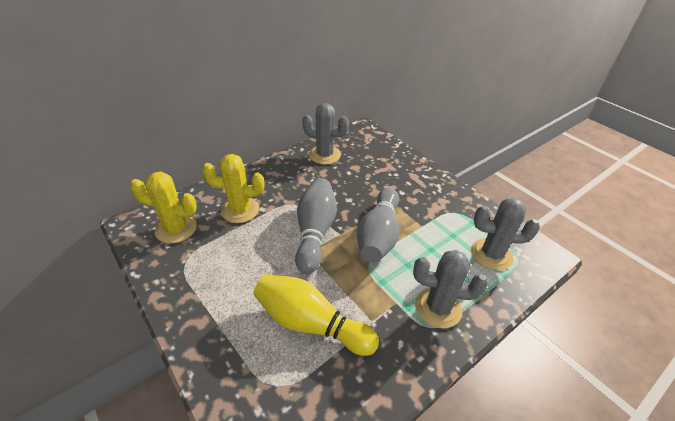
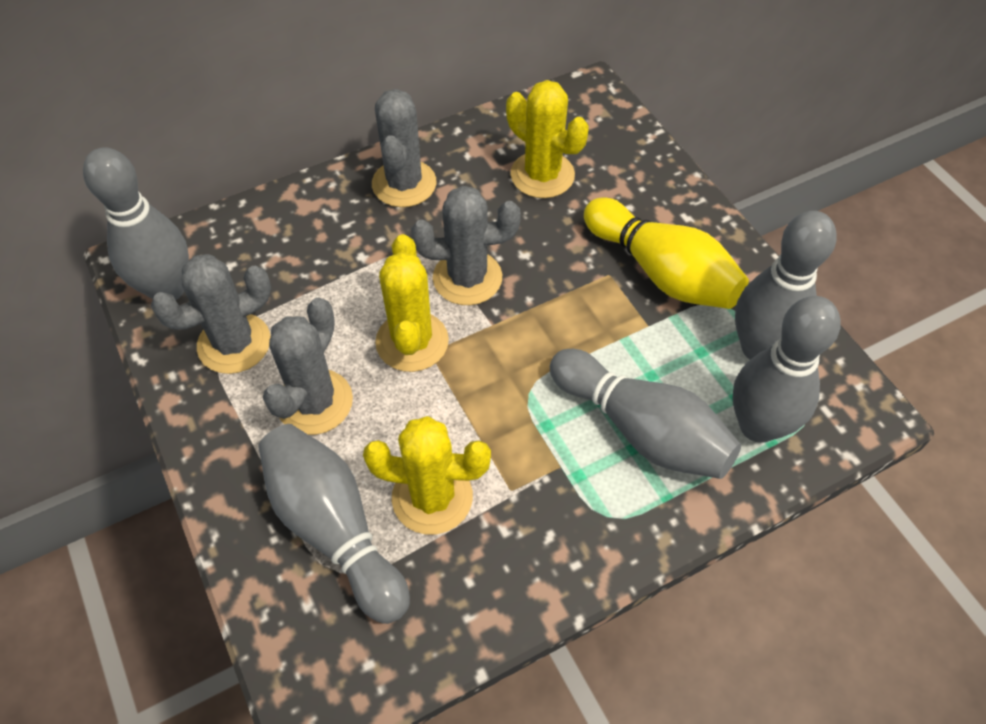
grey bowling pin: 2 -> 5
grey cactus: 3 -> 4
yellow cactus: 2 -> 3

